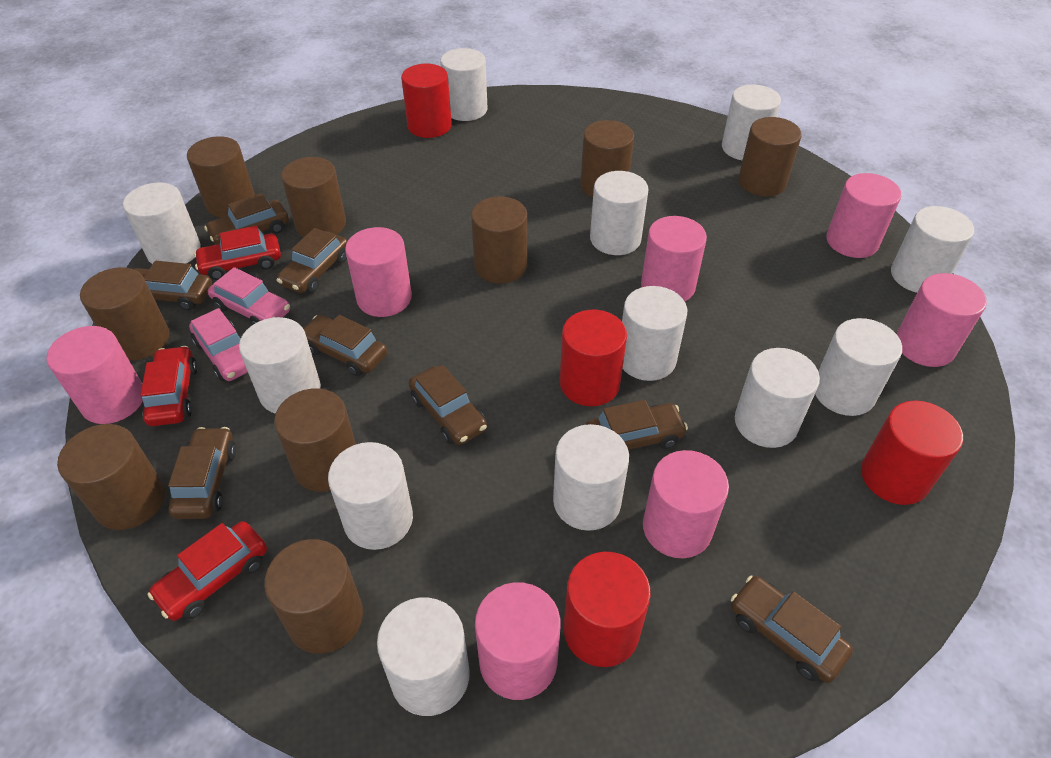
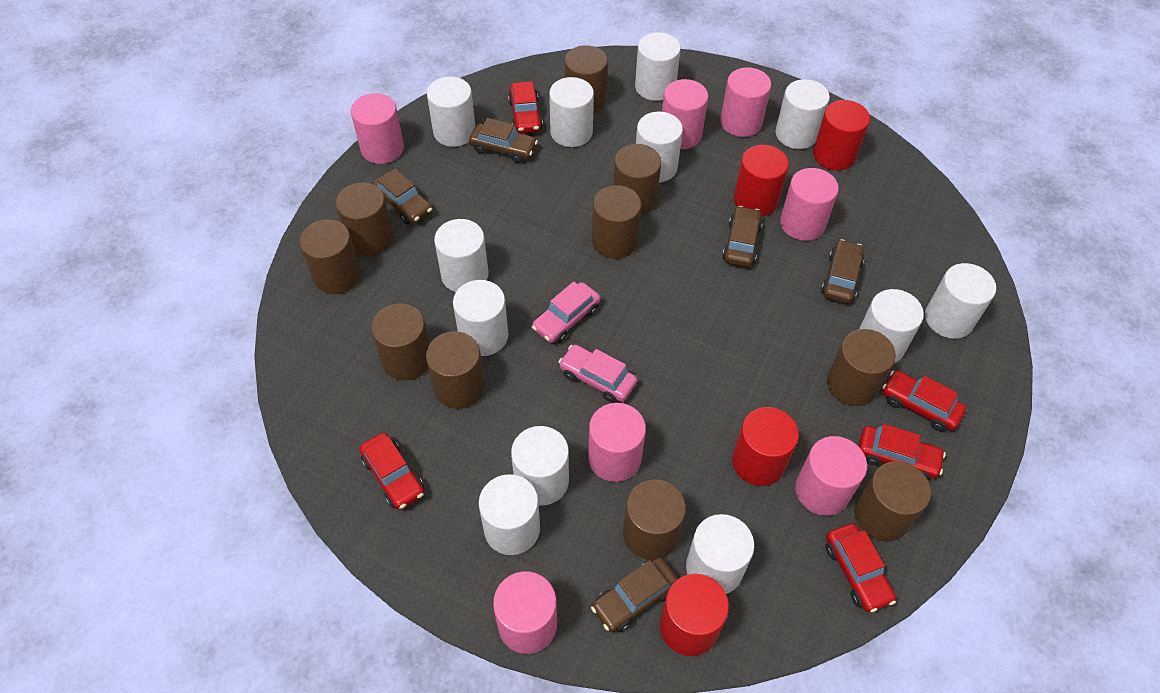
brown car: 8 -> 5
brown cylinder: 9 -> 10
red car: 3 -> 5

